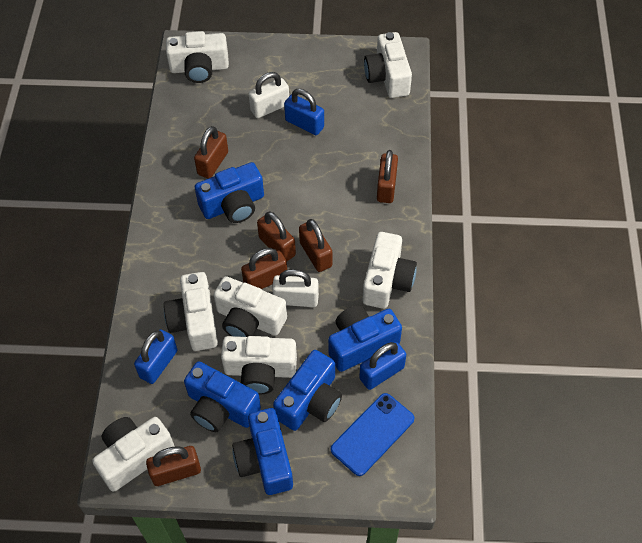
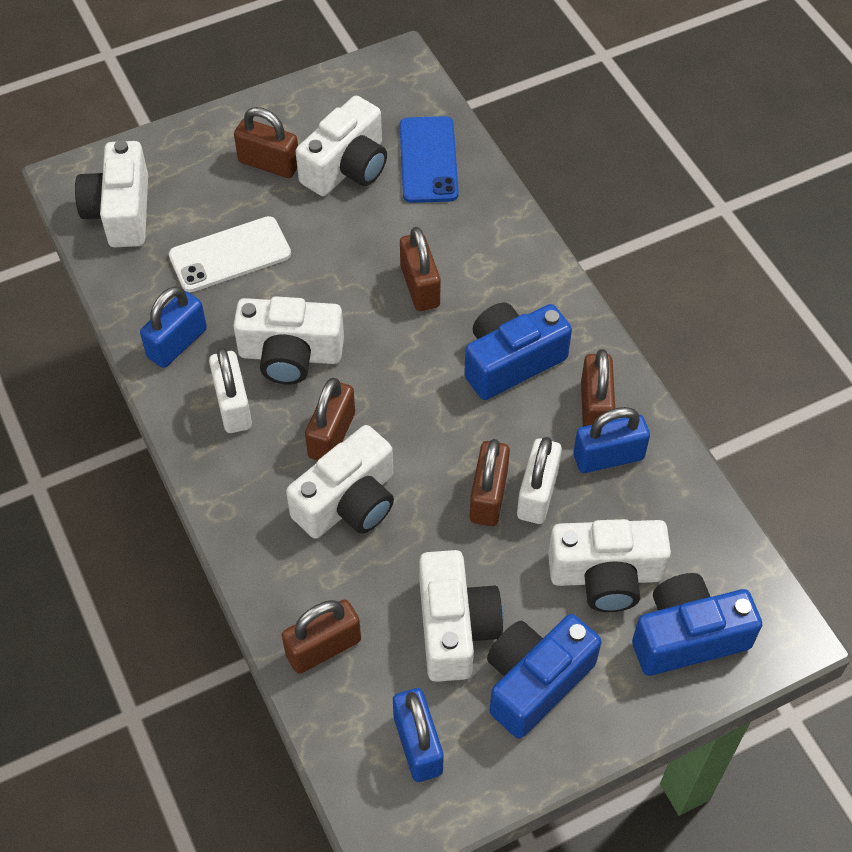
blue camera: 5 -> 3
white camera: 7 -> 6
white phone: 0 -> 1

